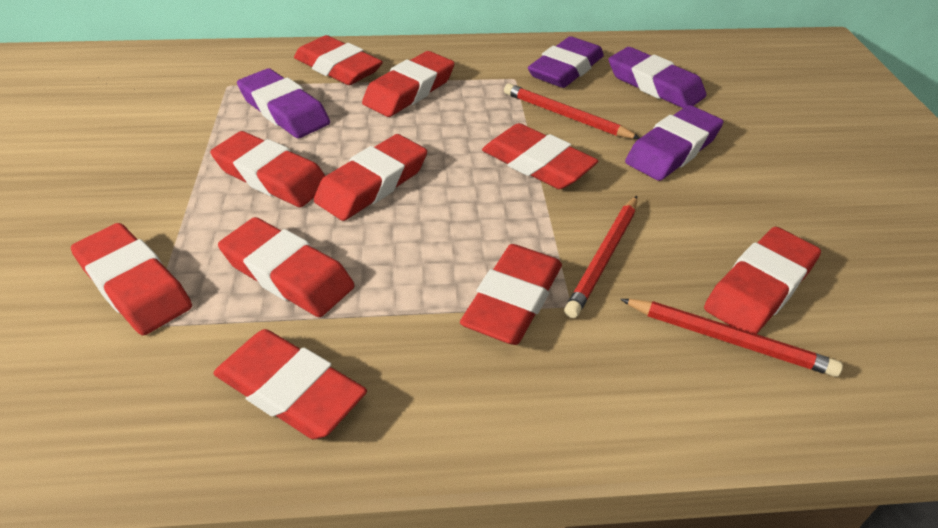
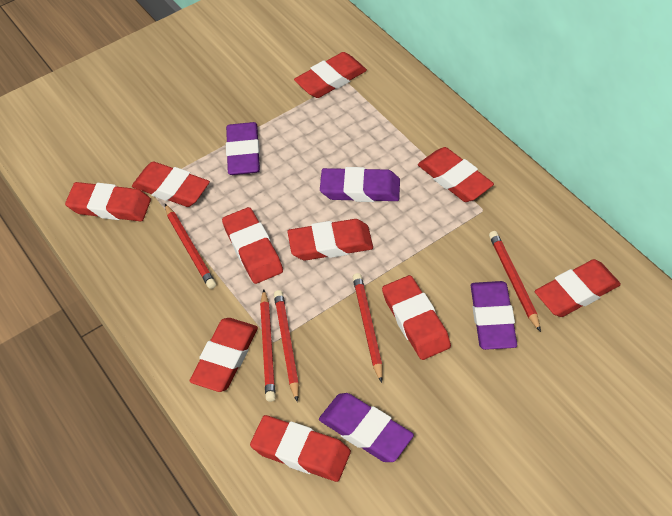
red pencil: 3 -> 5

